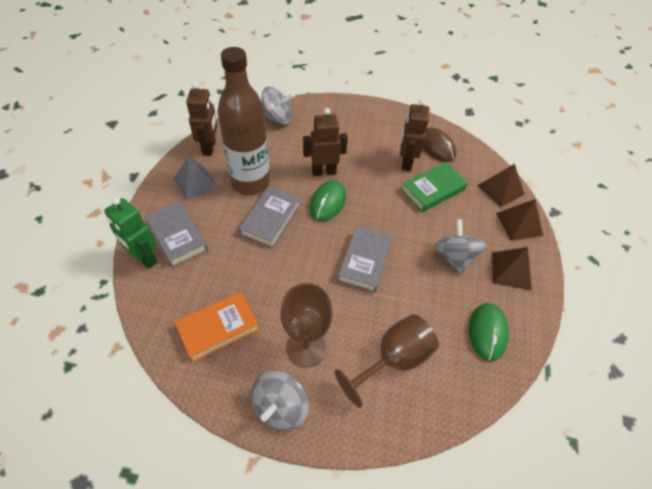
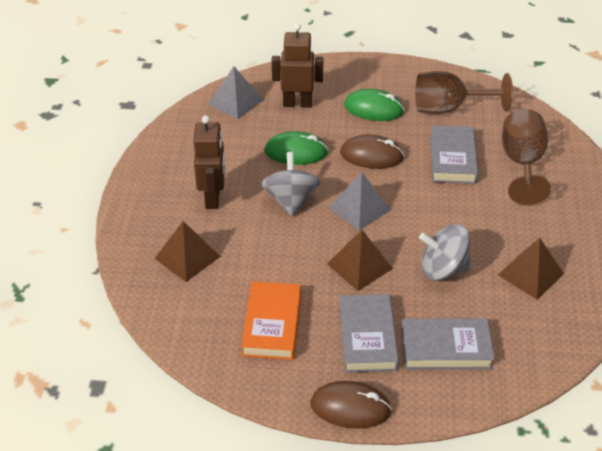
brown bottle: 1 -> 0
brown mouse: 1 -> 2
brown robot: 3 -> 2
green book: 1 -> 0
green robot: 1 -> 0
grey pyramid: 1 -> 2
grey spinning top: 3 -> 2

